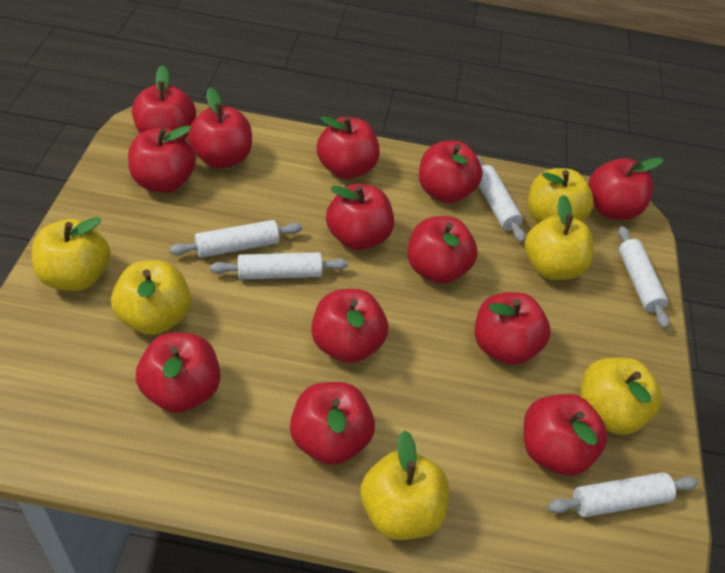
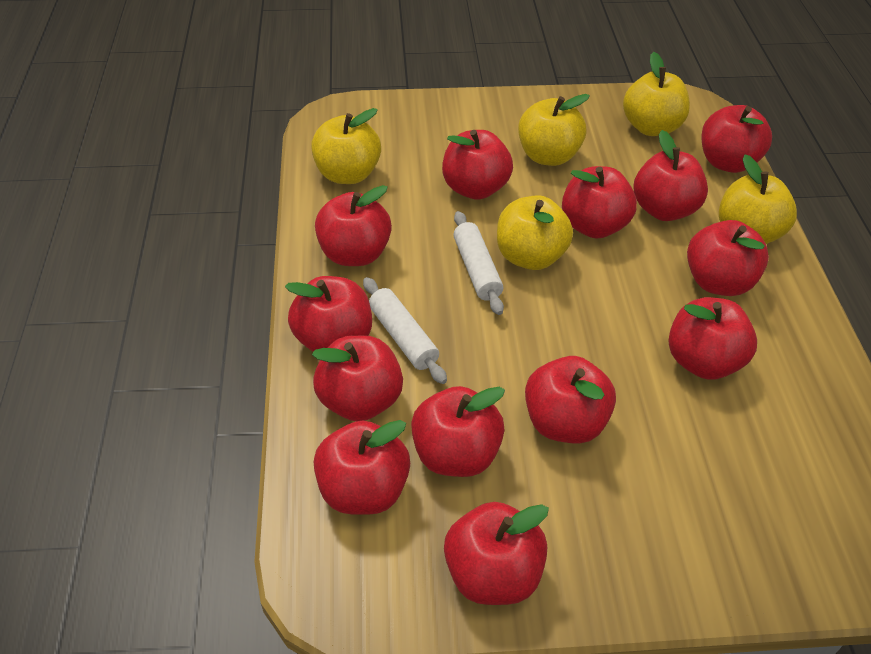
white rolling pin: 5 -> 2
yellow apple: 6 -> 5

